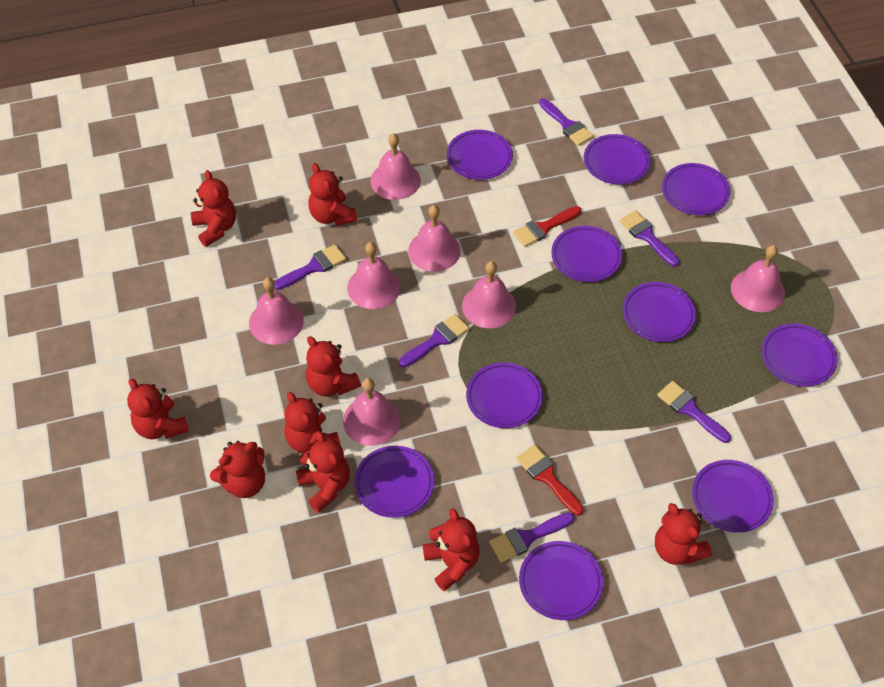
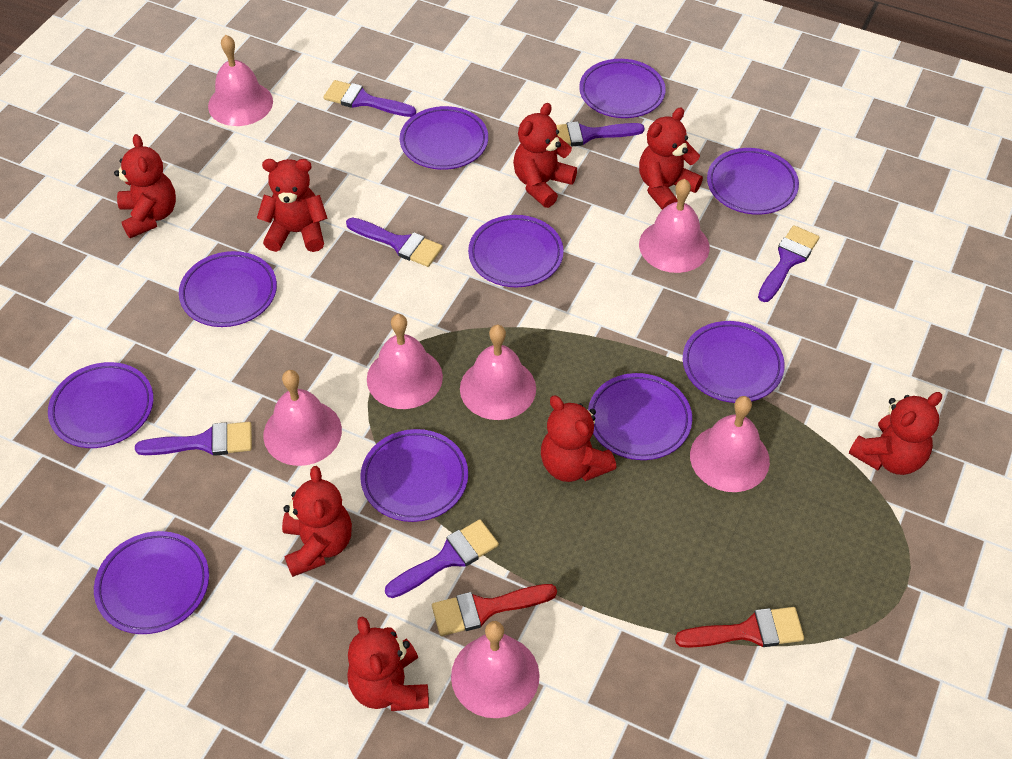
red teddy bear: 9 -> 8

